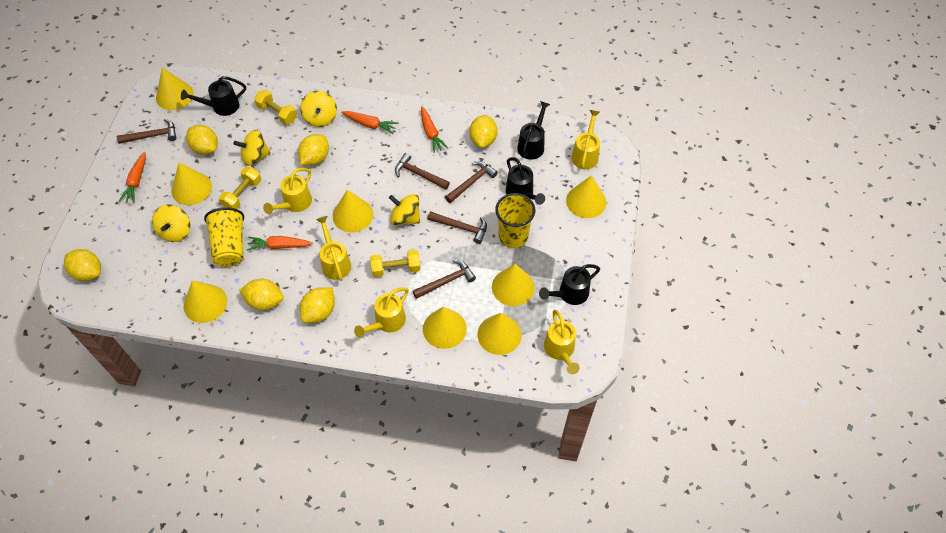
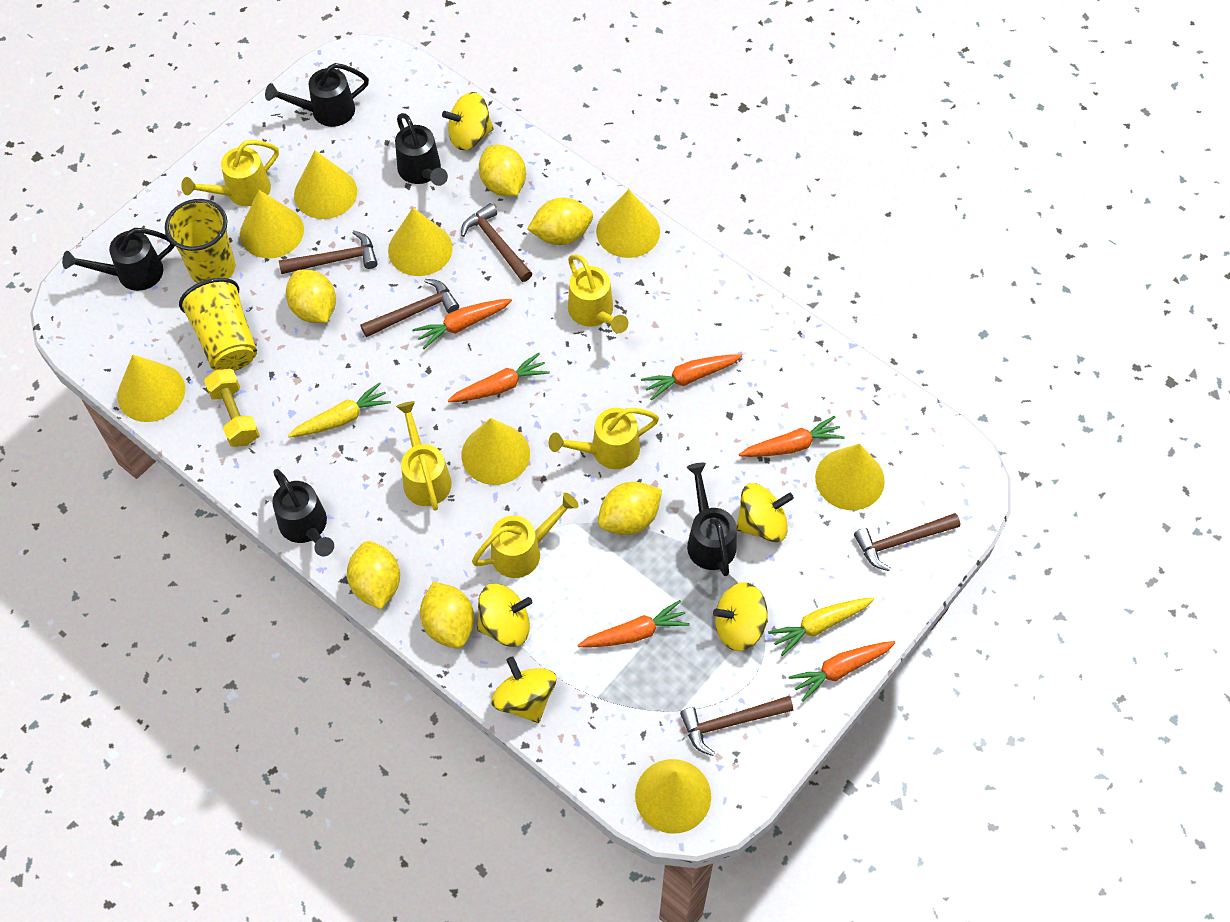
black watering can: 4 -> 5
orange carrot: 4 -> 6
yellow carrot: 0 -> 2
yellow dumbbell: 3 -> 1
yellow spinning top: 4 -> 5

